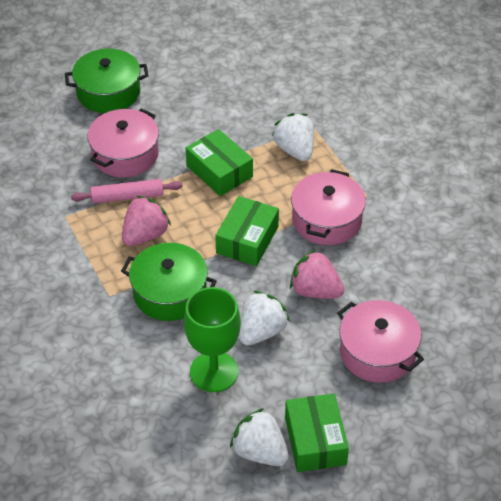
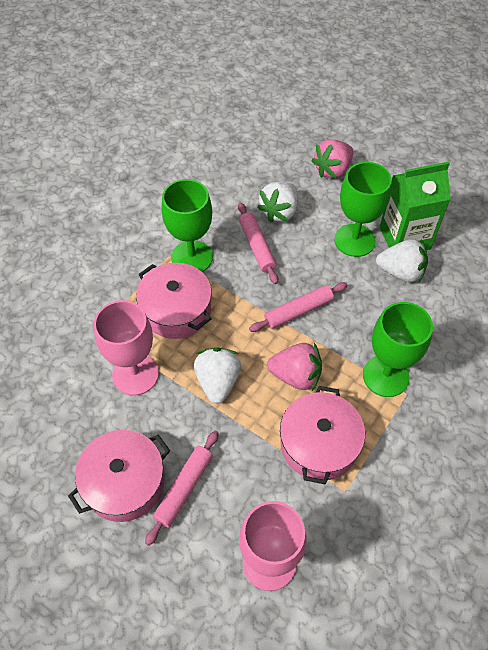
green box: 3 -> 0
green carton: 0 -> 1
green goblet: 1 -> 3
green pot: 2 -> 0
pink goblet: 0 -> 2
pink rolling pin: 1 -> 3

